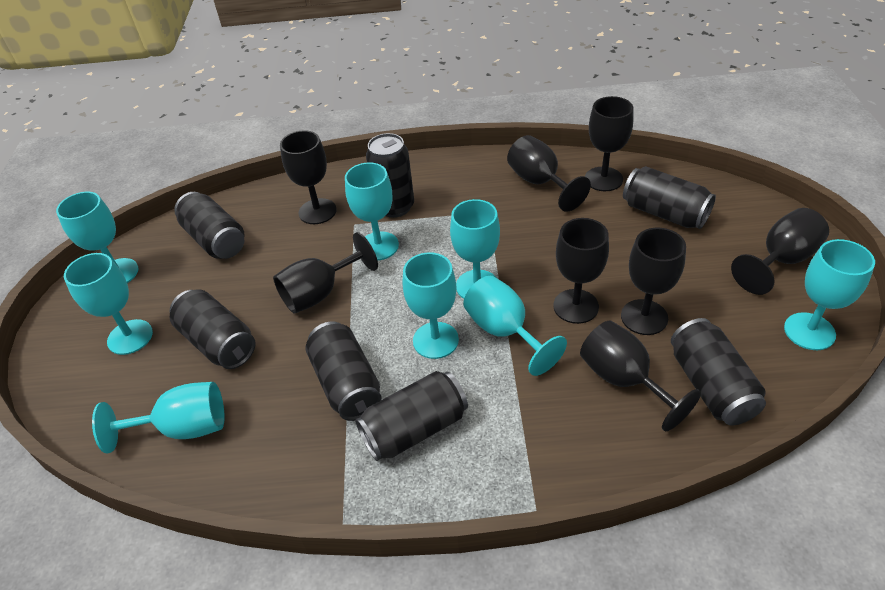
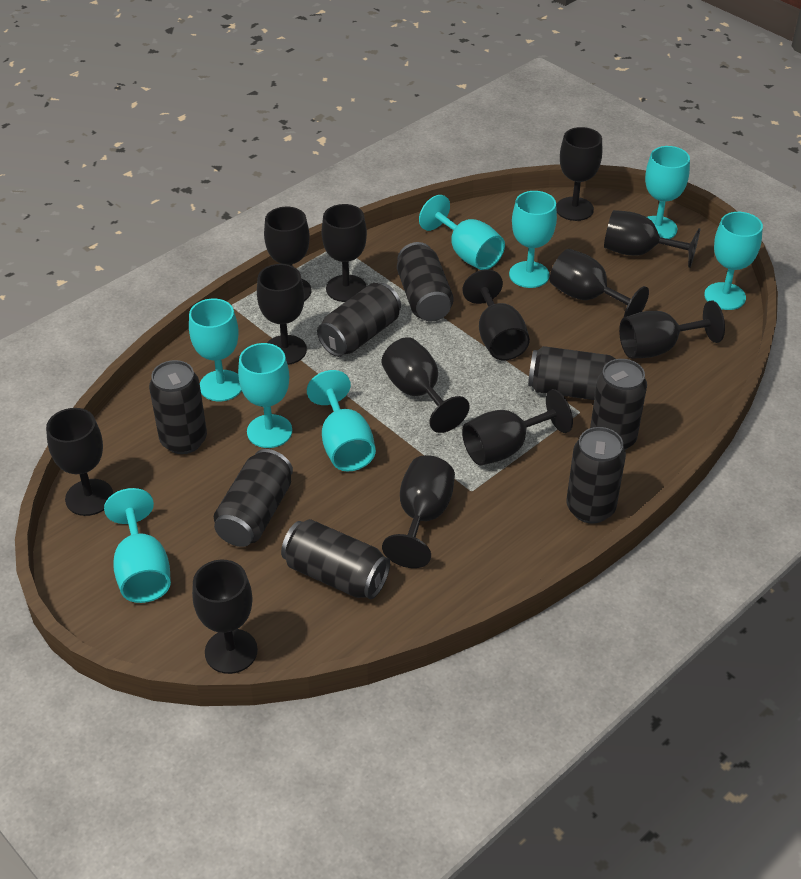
black can: 7 -> 8
black goblet: 8 -> 13

